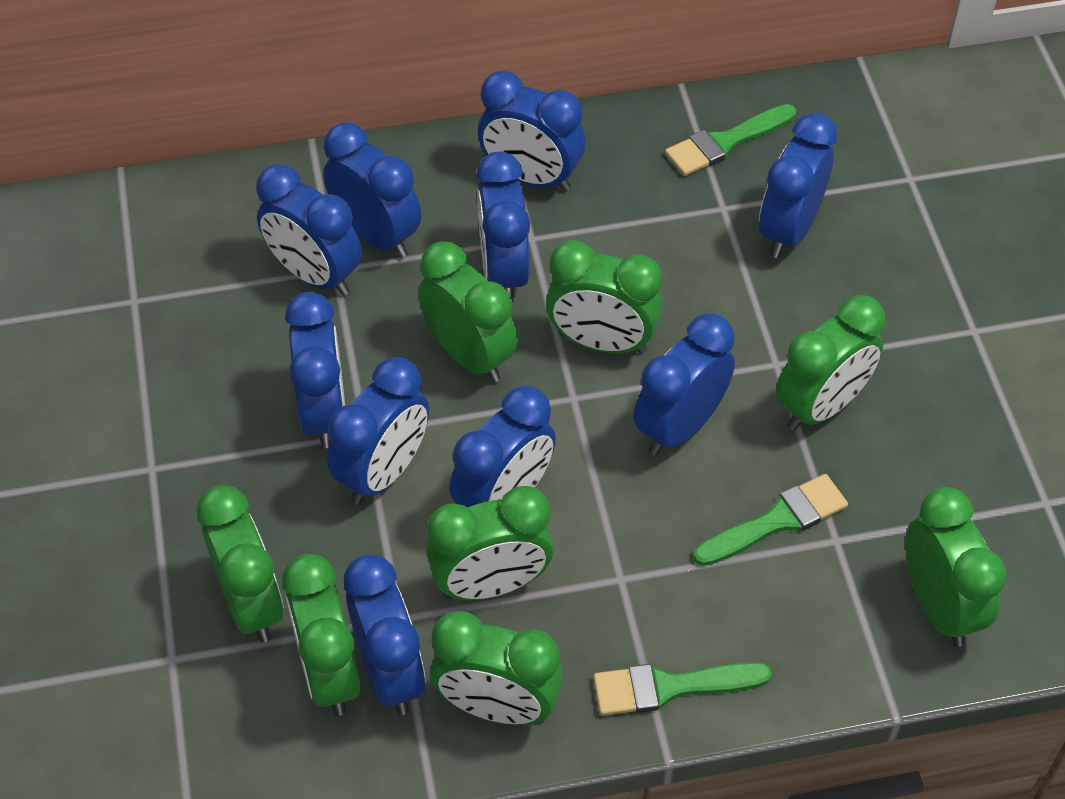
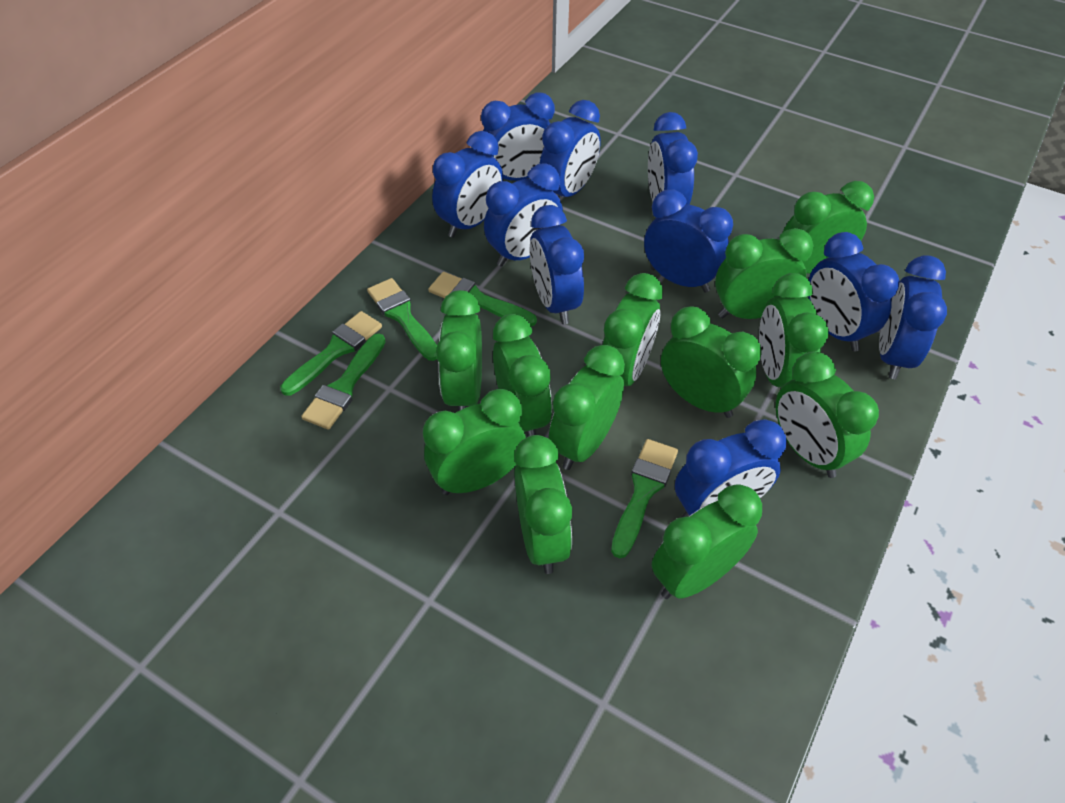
green brush: 3 -> 5
green clock: 8 -> 12

